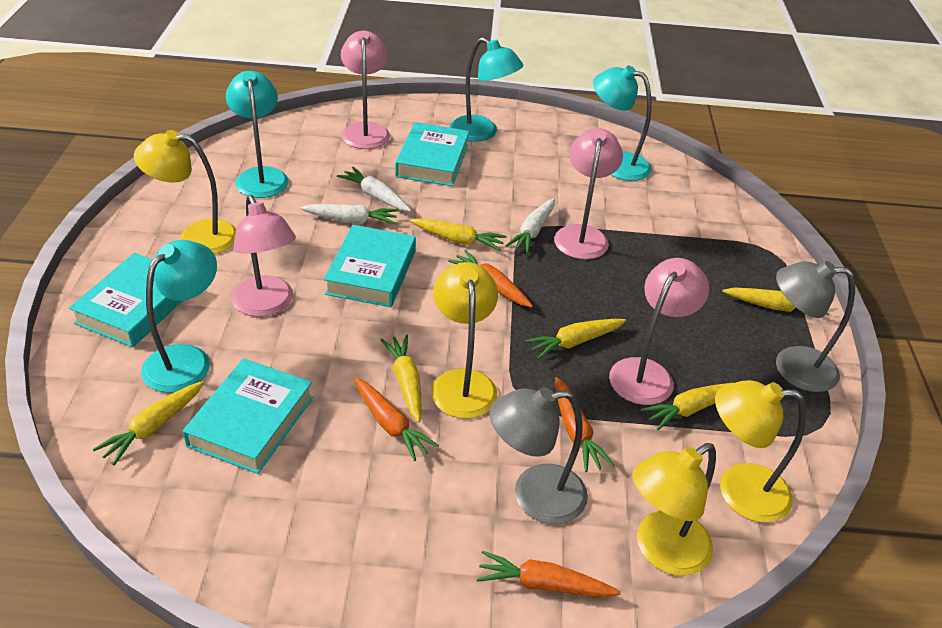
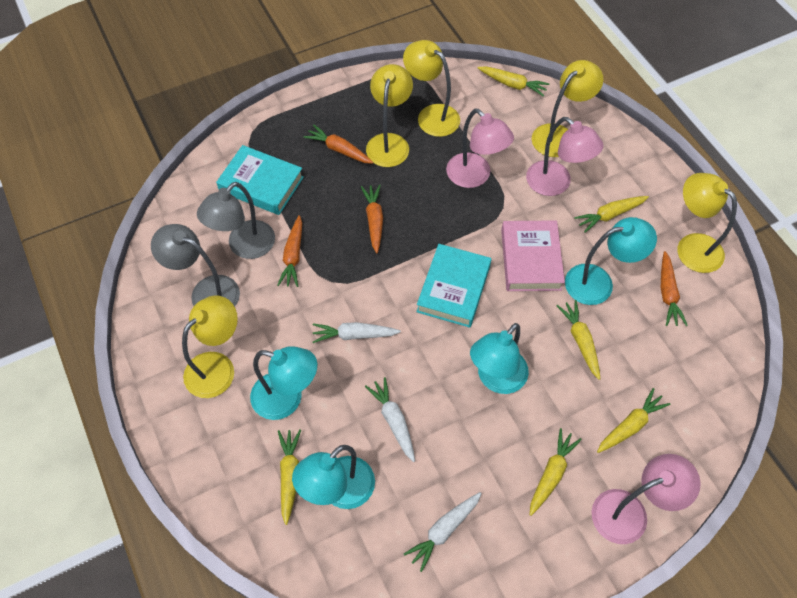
pink book: 0 -> 1
pink lamp: 4 -> 3
turquoise book: 4 -> 2
yellow lamp: 4 -> 5

